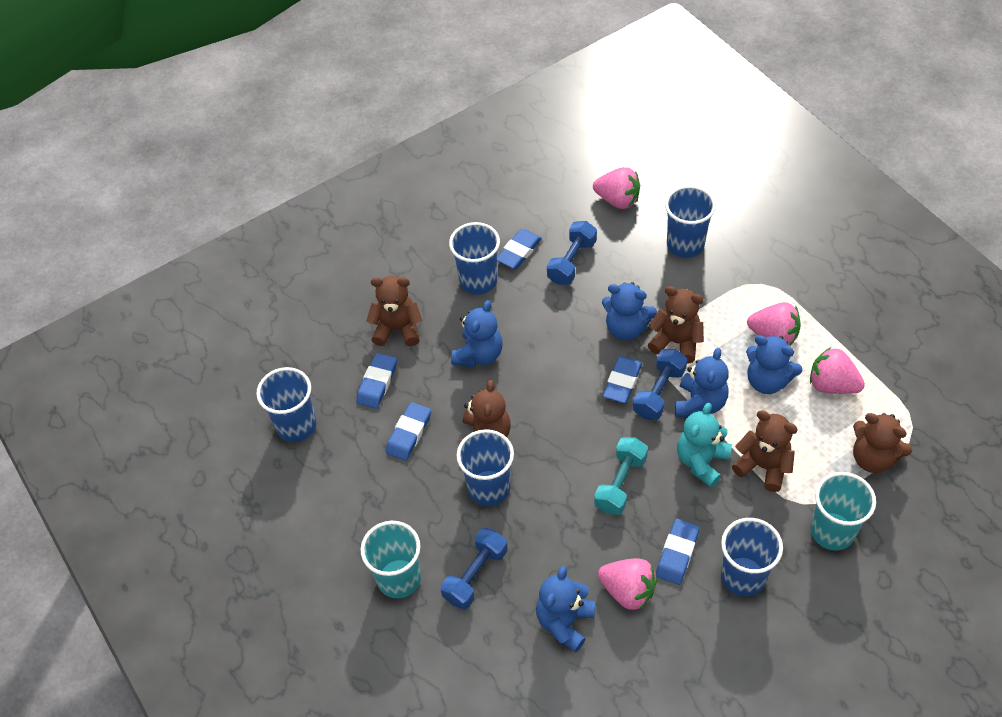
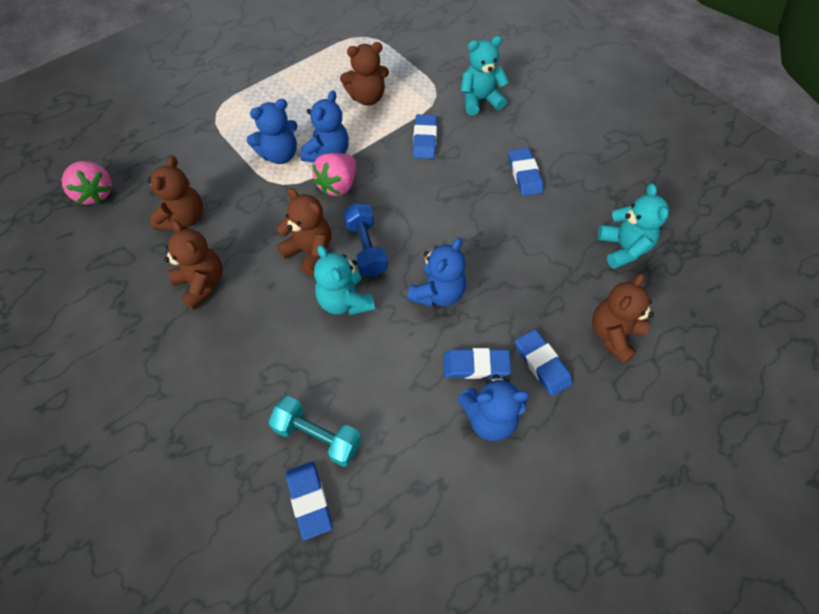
blue cup: 5 -> 0
blue dumbbell: 3 -> 1
blue teddy bear: 5 -> 4
pink strawberry: 4 -> 2
turquoise cup: 2 -> 0
turquoise teddy bear: 1 -> 3

